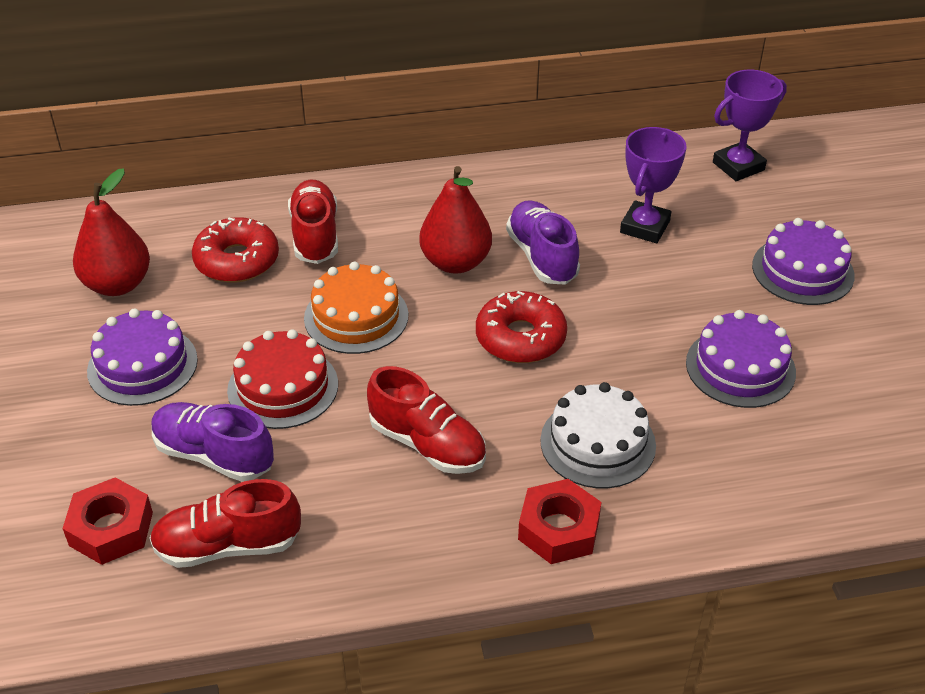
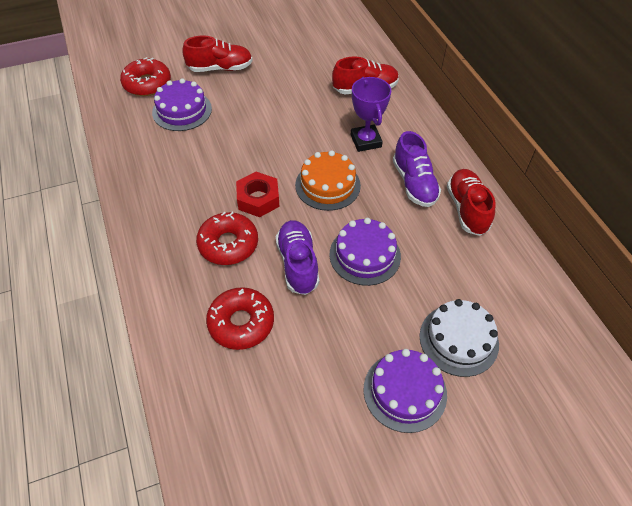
purple trophy: 2 -> 1
red cake: 1 -> 0
red donut: 2 -> 3
red nut: 2 -> 1
red pear: 2 -> 0

